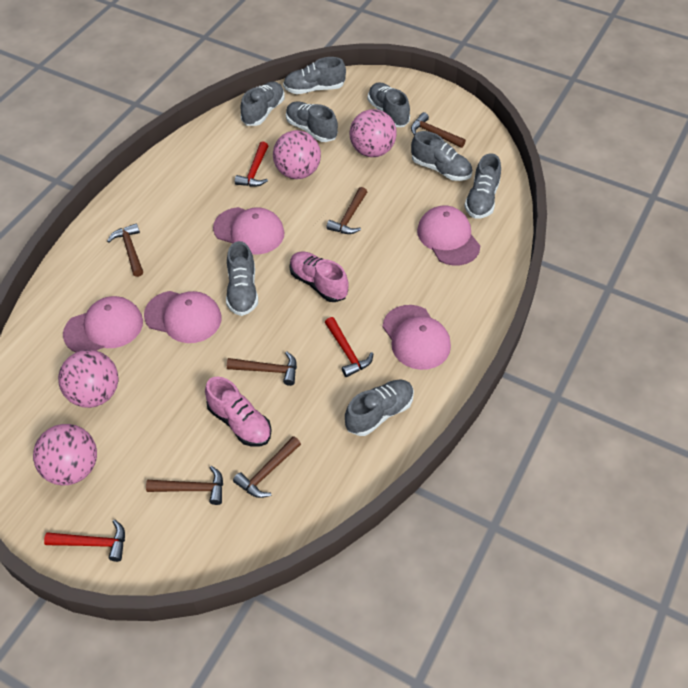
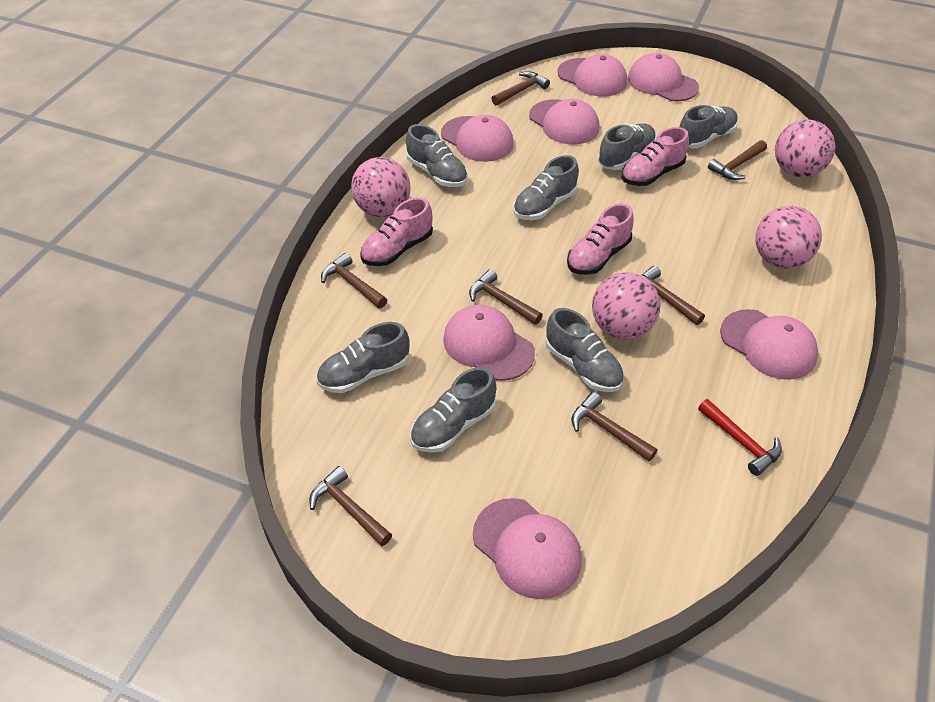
brown hammer: 6 -> 7
grey shoe: 8 -> 7
pink cap: 5 -> 7
pink shoe: 2 -> 3
red hammer: 3 -> 1

